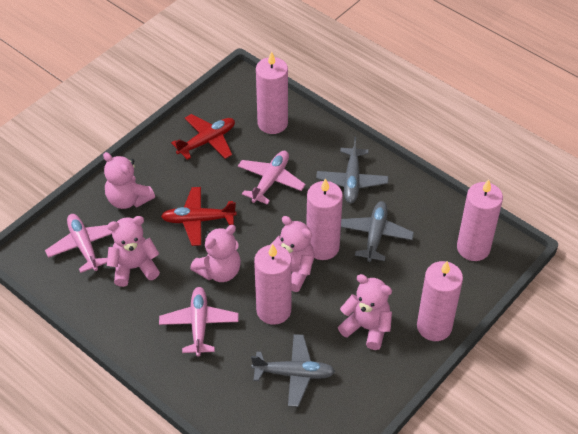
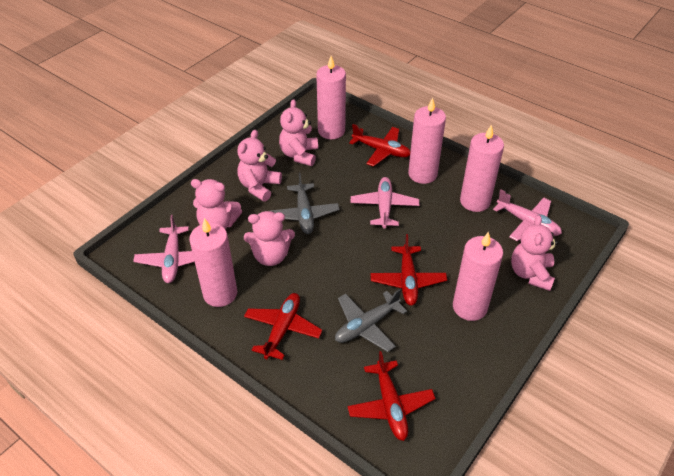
grey plane: 3 -> 2
red plane: 2 -> 4

